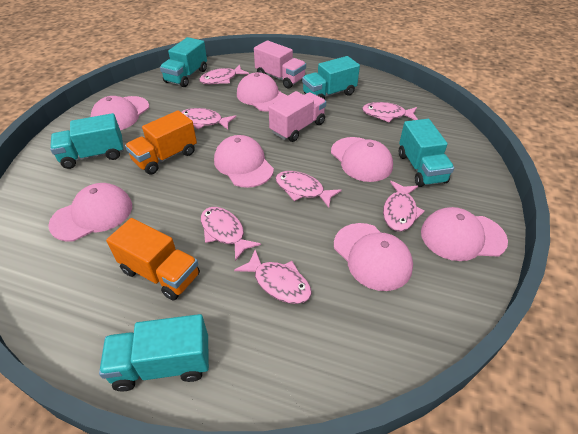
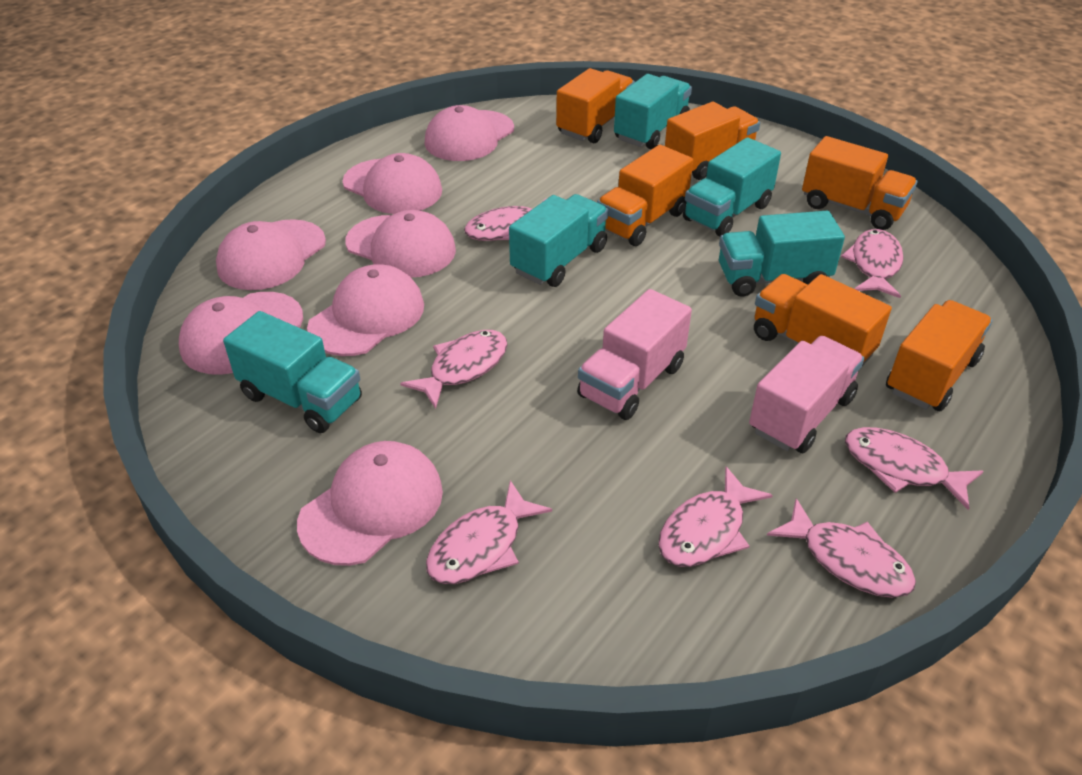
orange truck: 2 -> 6

